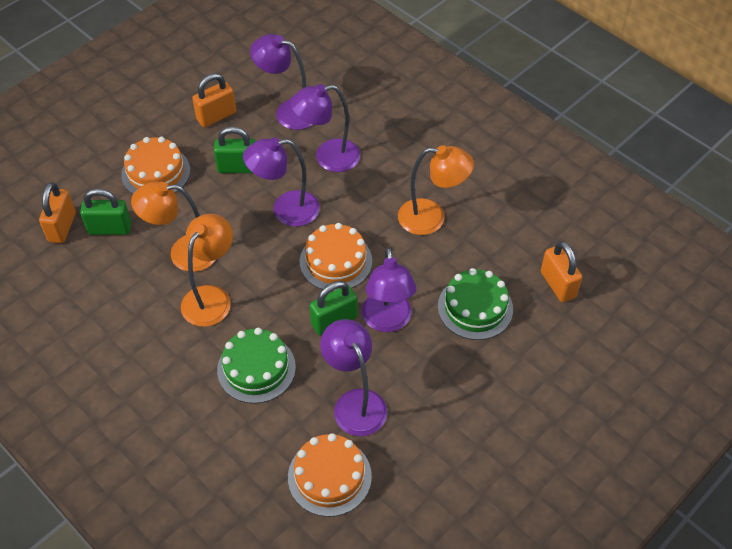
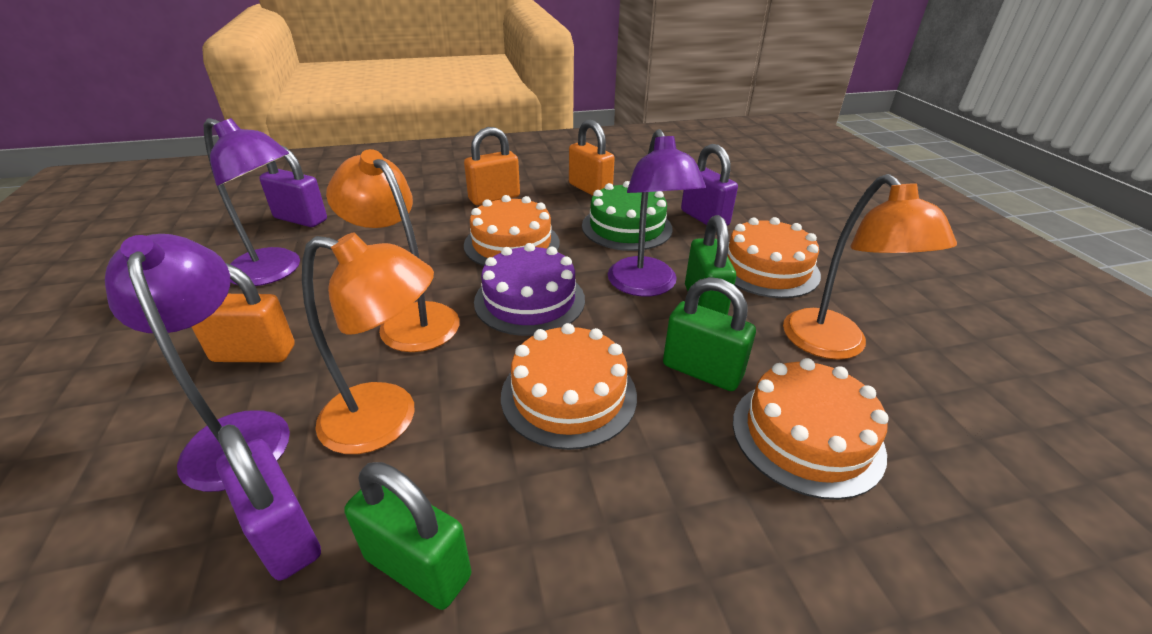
green cake: 2 -> 1
orange cake: 3 -> 4
purple cake: 0 -> 1
purple lamp: 5 -> 3
purple padlock: 0 -> 3

